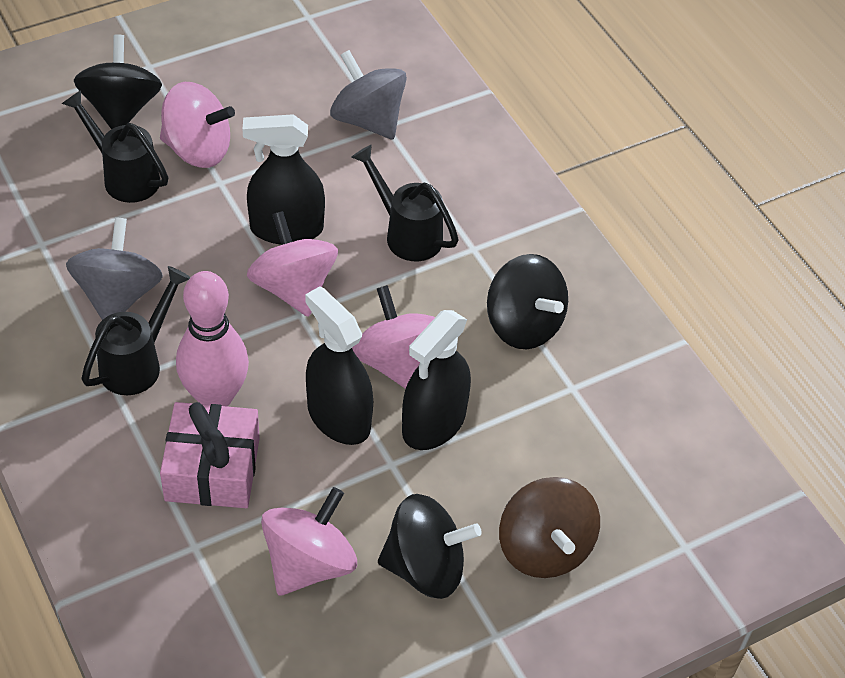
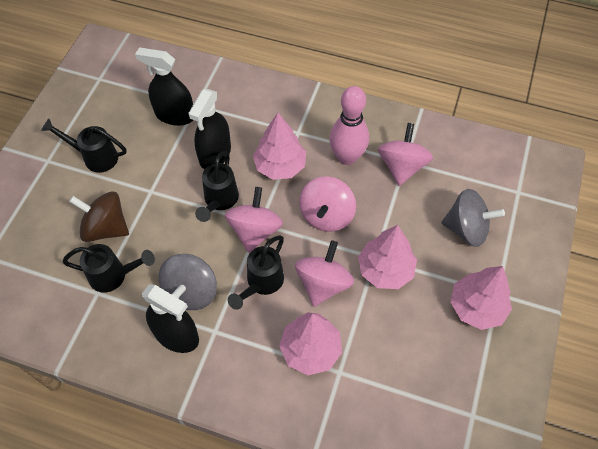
black spinning top: 3 -> 0
black watering can: 3 -> 4
pink gift: 1 -> 0
pink tree: 0 -> 4

